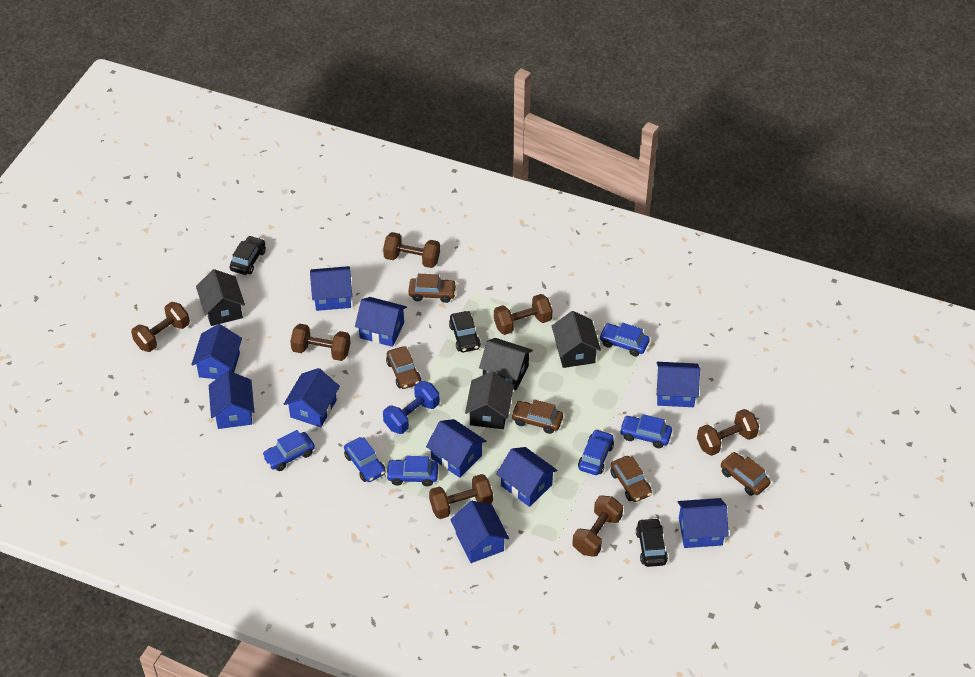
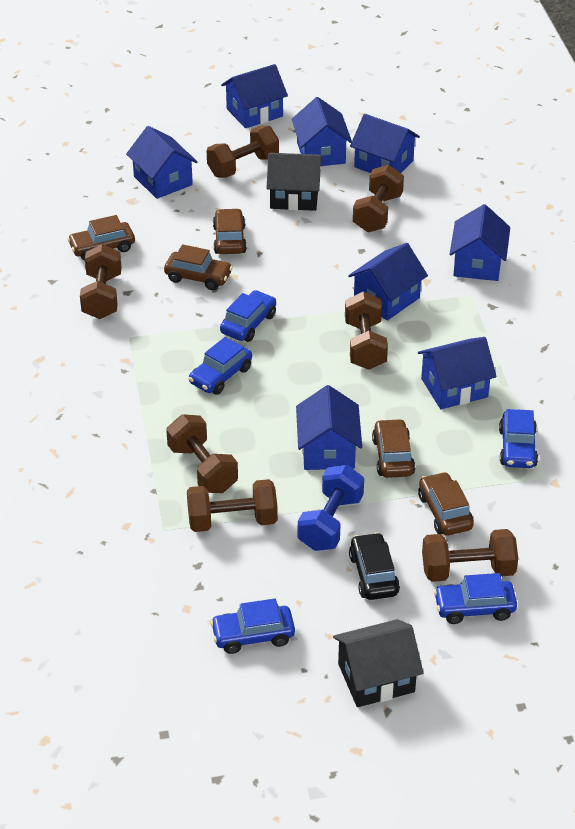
black car: 3 -> 1
black house: 4 -> 2
blue car: 6 -> 5
blue house: 10 -> 8

